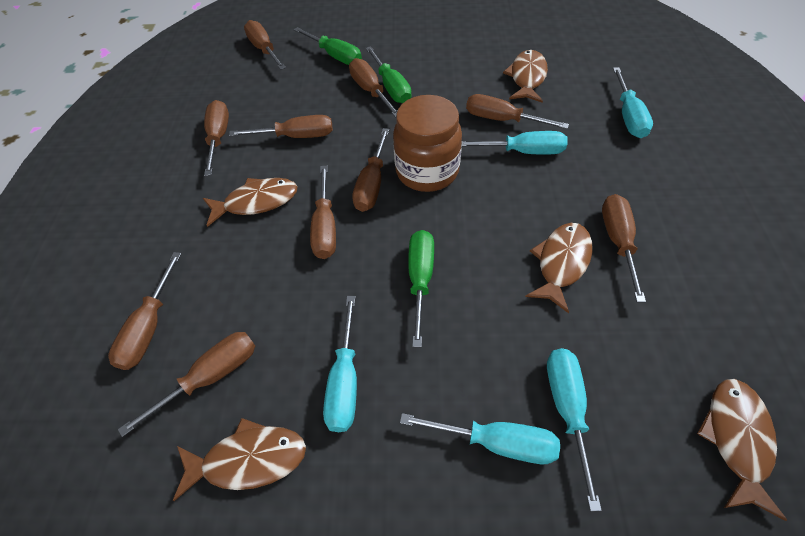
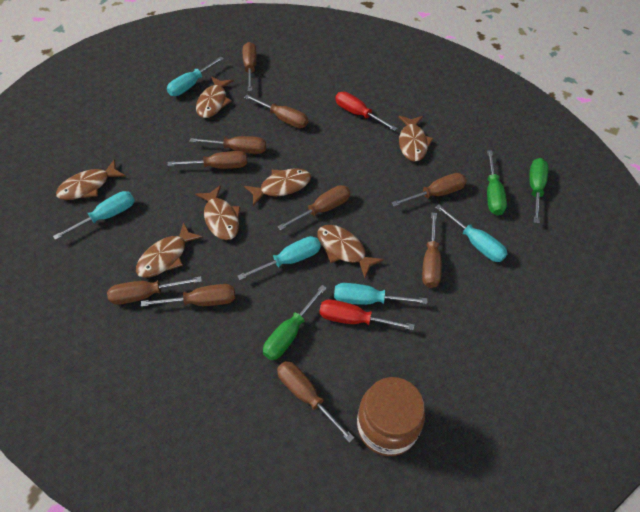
brown fish: 5 -> 7
red screwdriver: 0 -> 2

